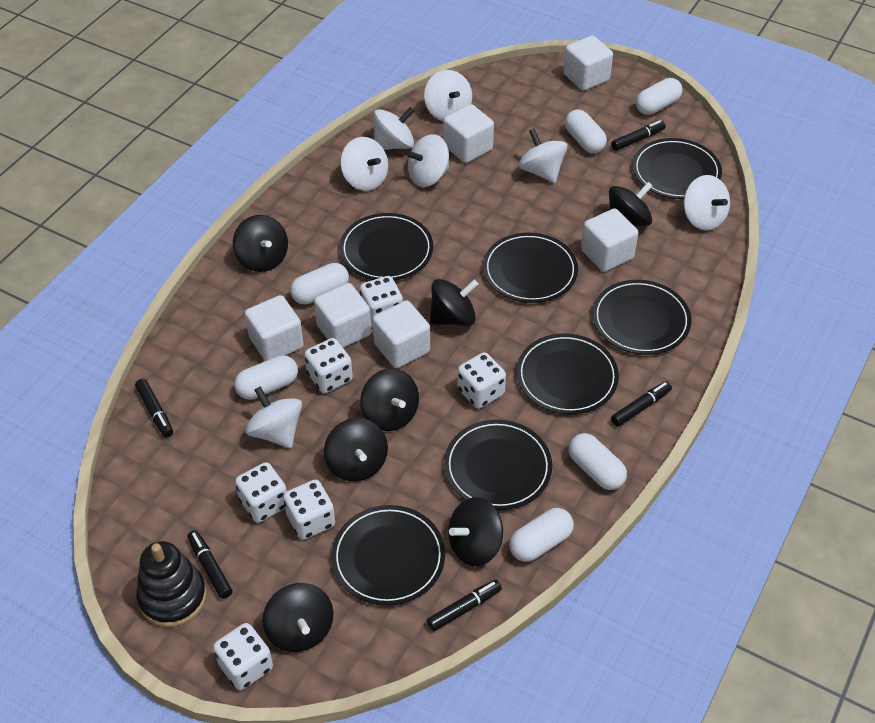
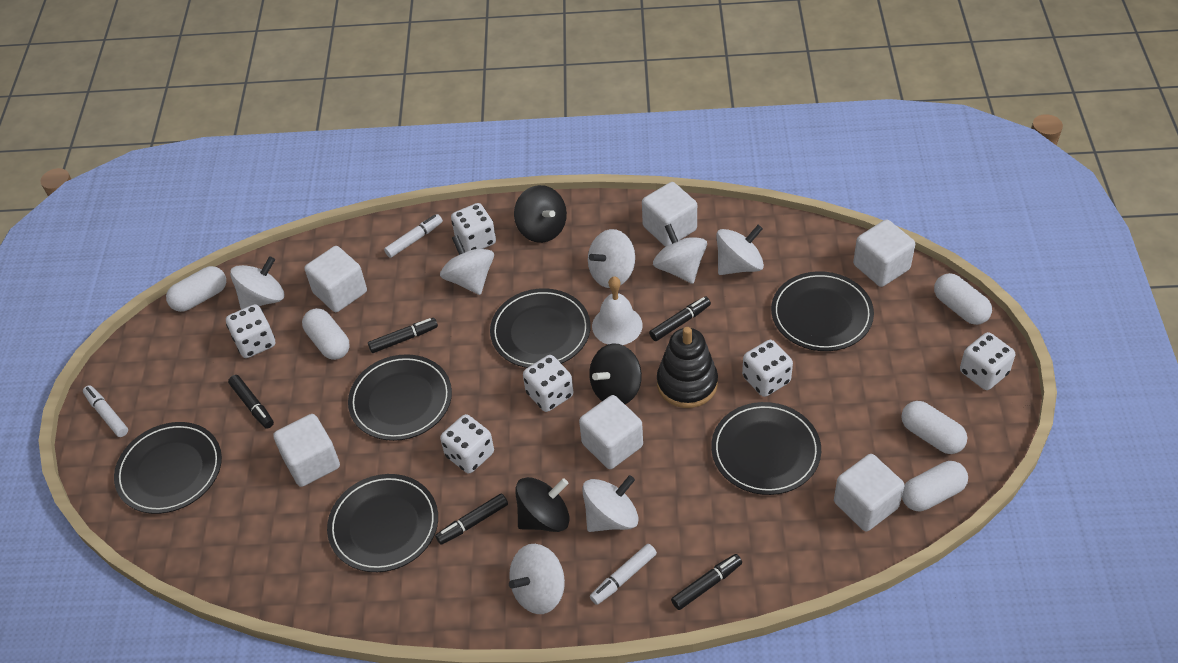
black plate: 7 -> 6
black spinning top: 7 -> 3
white bell: 0 -> 1
white capsule: 6 -> 5
white marker: 0 -> 3

